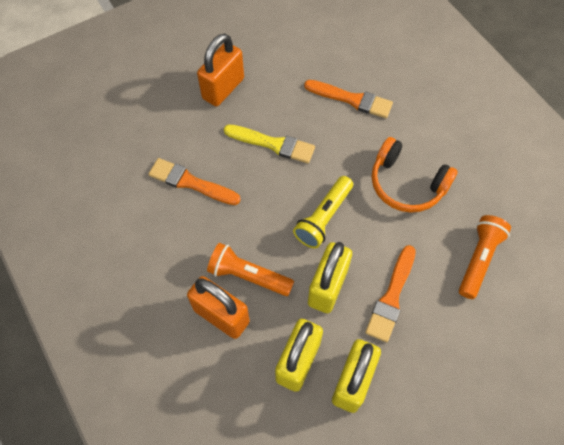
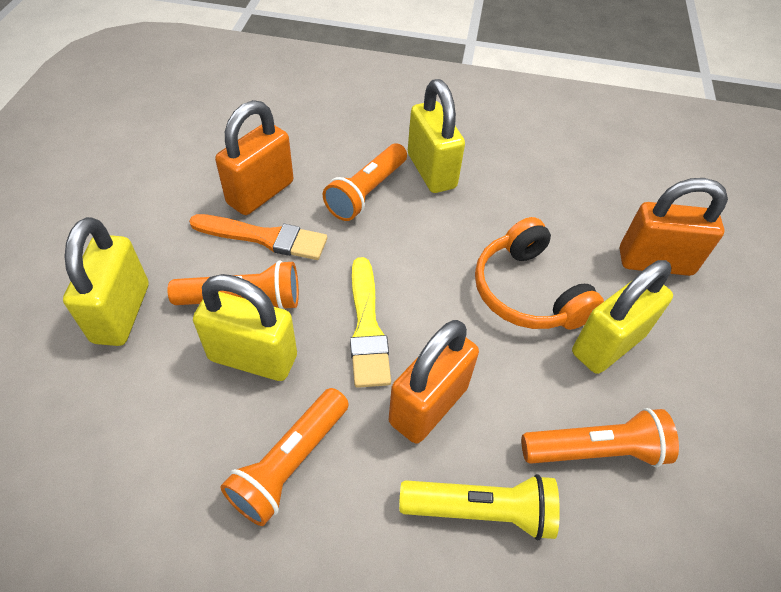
orange brush: 3 -> 1
orange flashlight: 2 -> 4
orange padlock: 2 -> 3
yellow padlock: 3 -> 4

